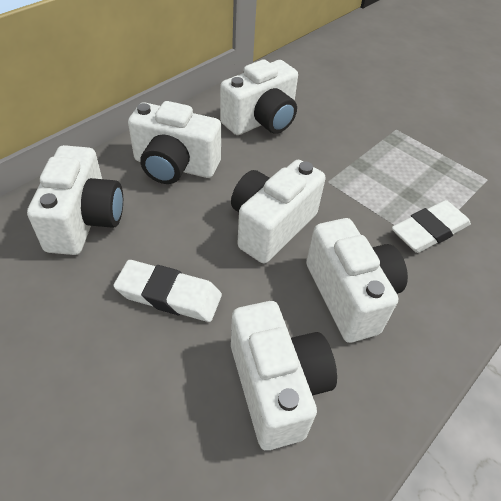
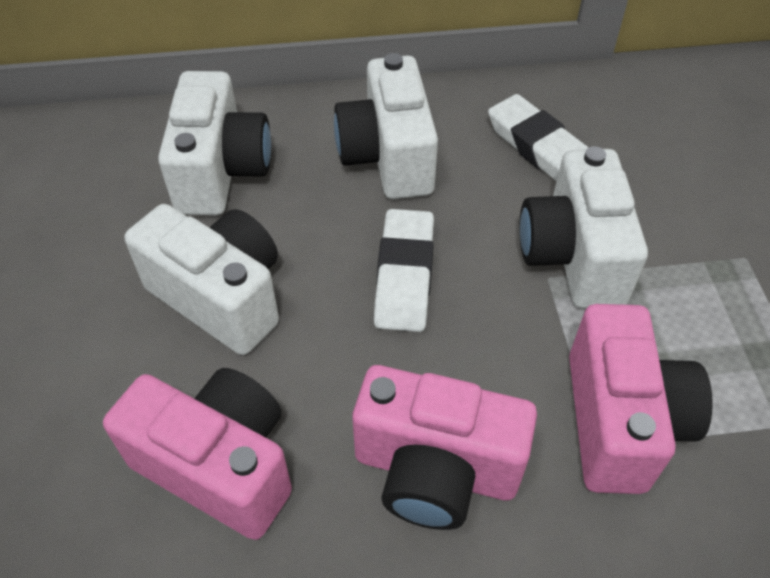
pink camera: 0 -> 3
white camera: 6 -> 4

